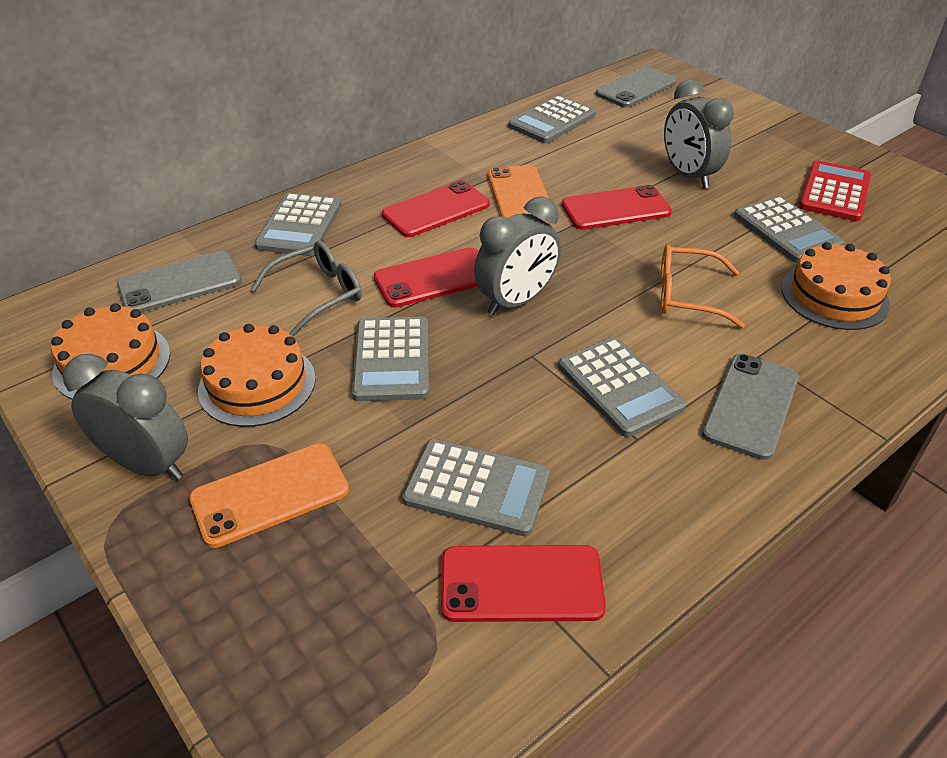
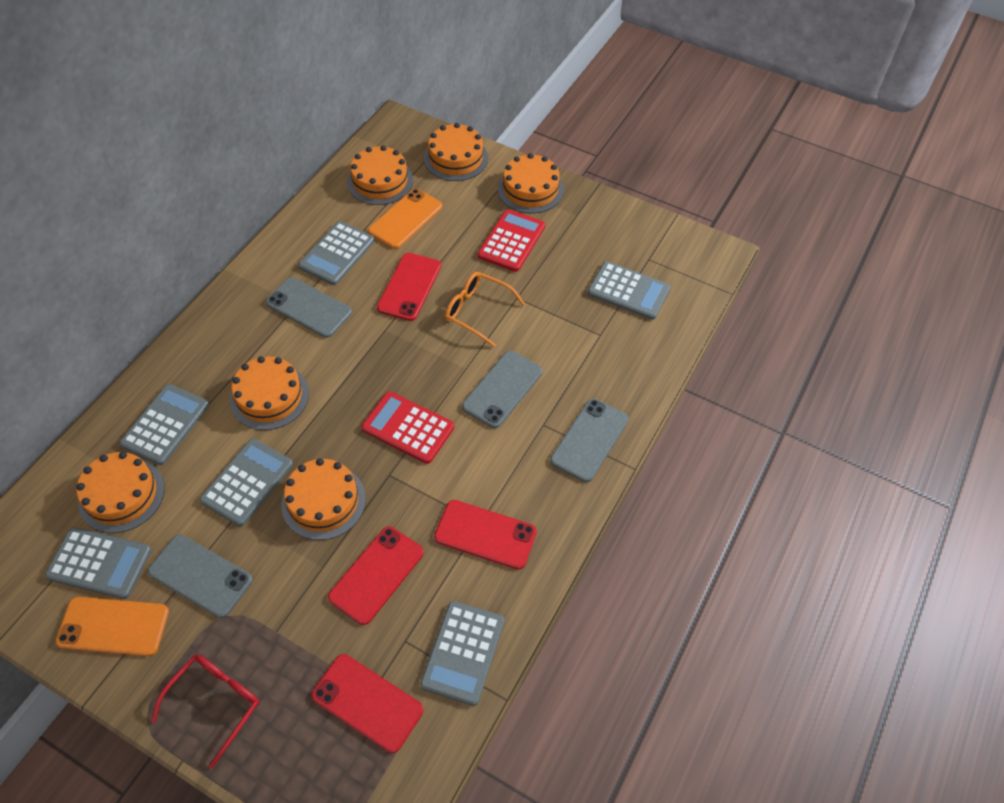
grey clock: 3 -> 0
grey glasses: 1 -> 0
grey phone: 3 -> 4
orange cake: 3 -> 6
red calculator: 1 -> 2
red glasses: 0 -> 1

